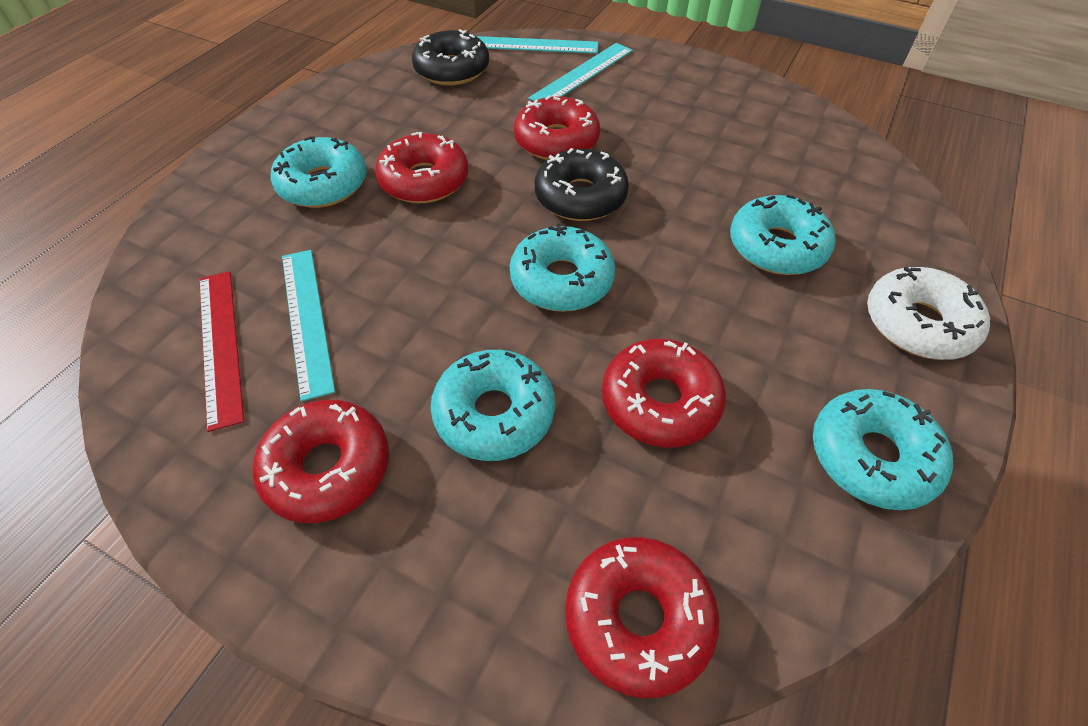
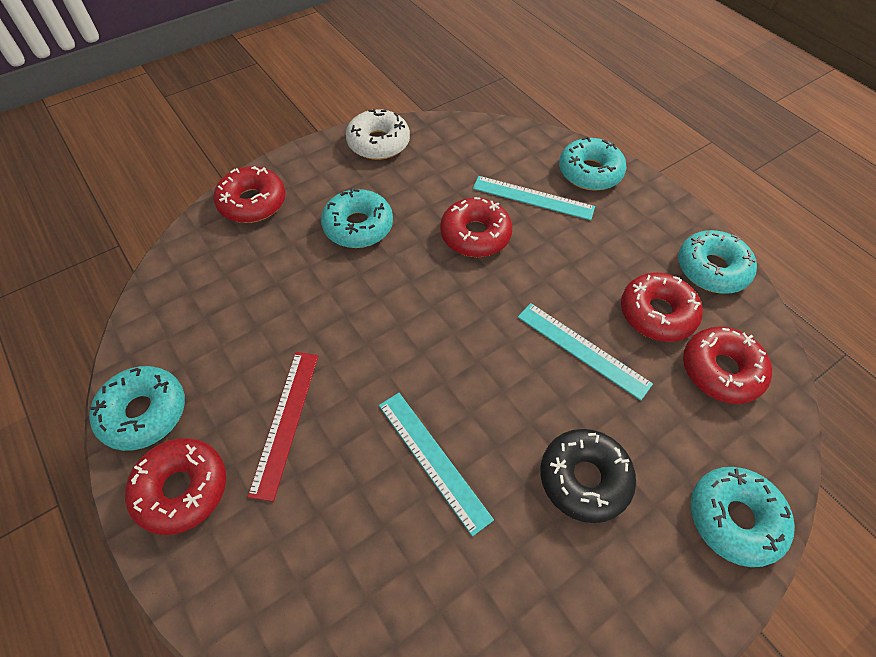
black donut: 2 -> 1

